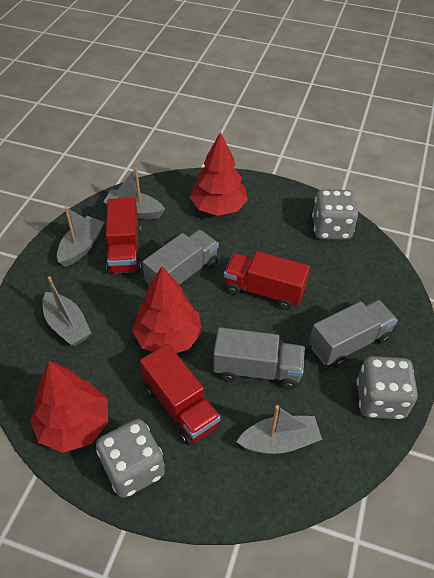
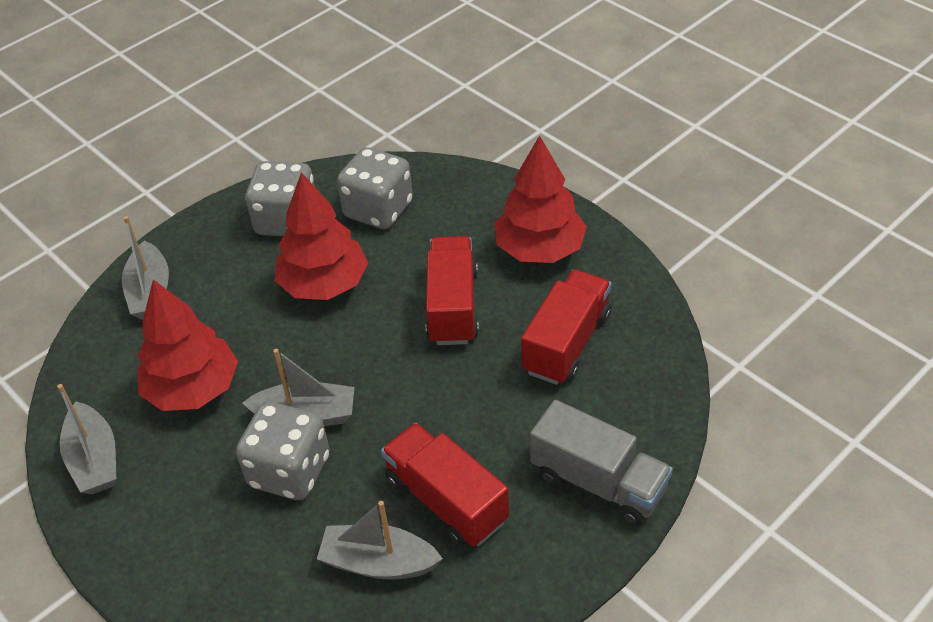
grey truck: 3 -> 1

